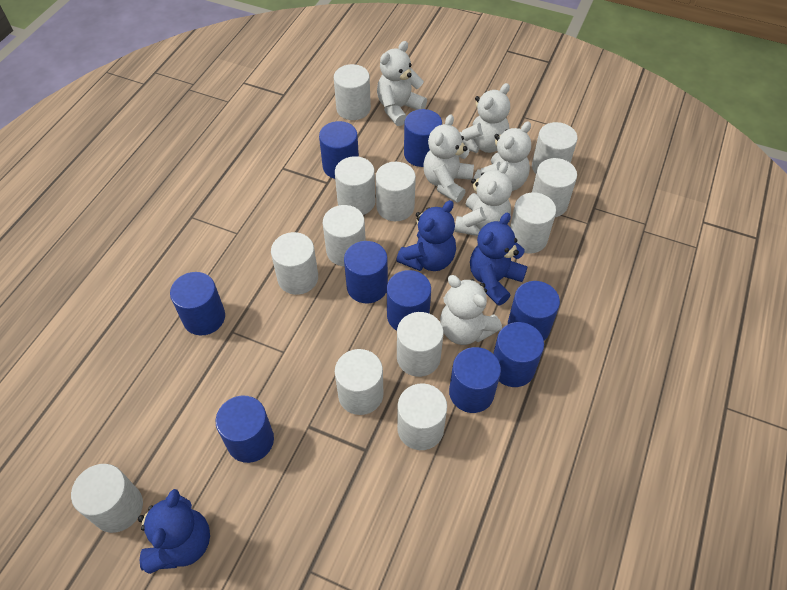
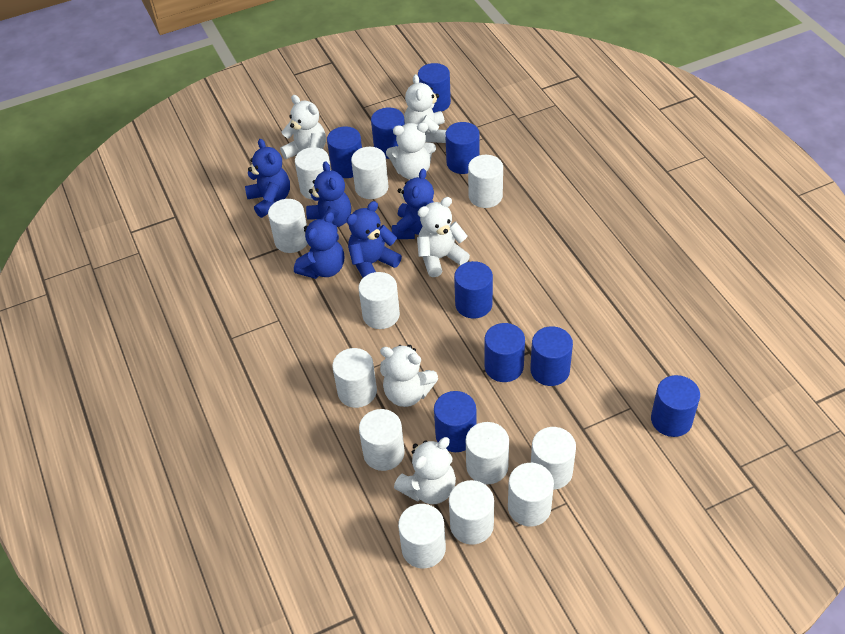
blue teddy bear: 3 -> 5

